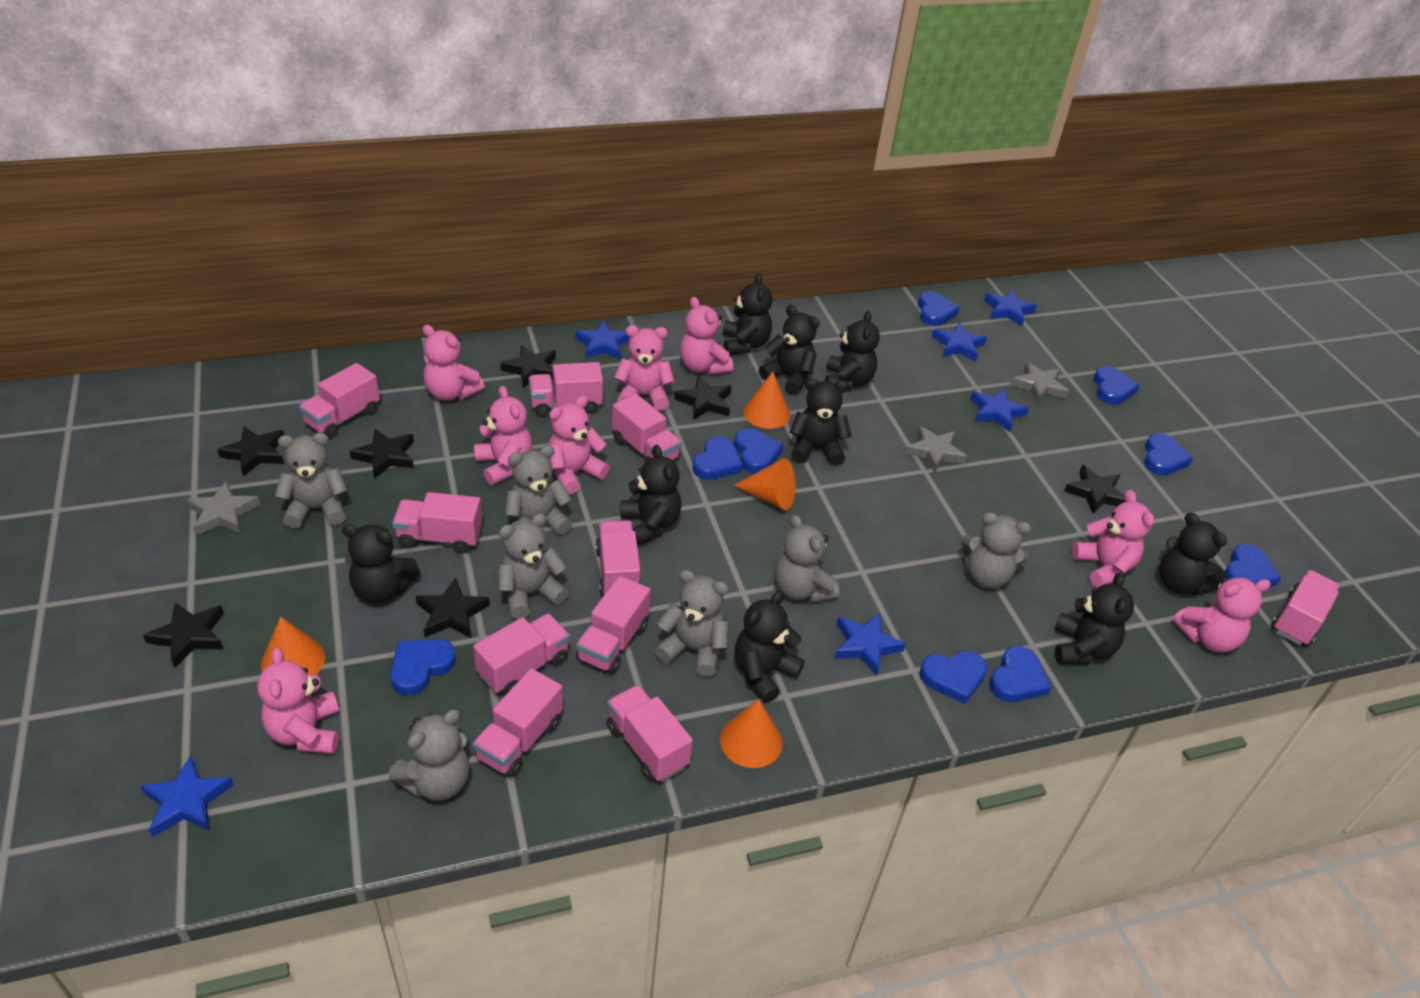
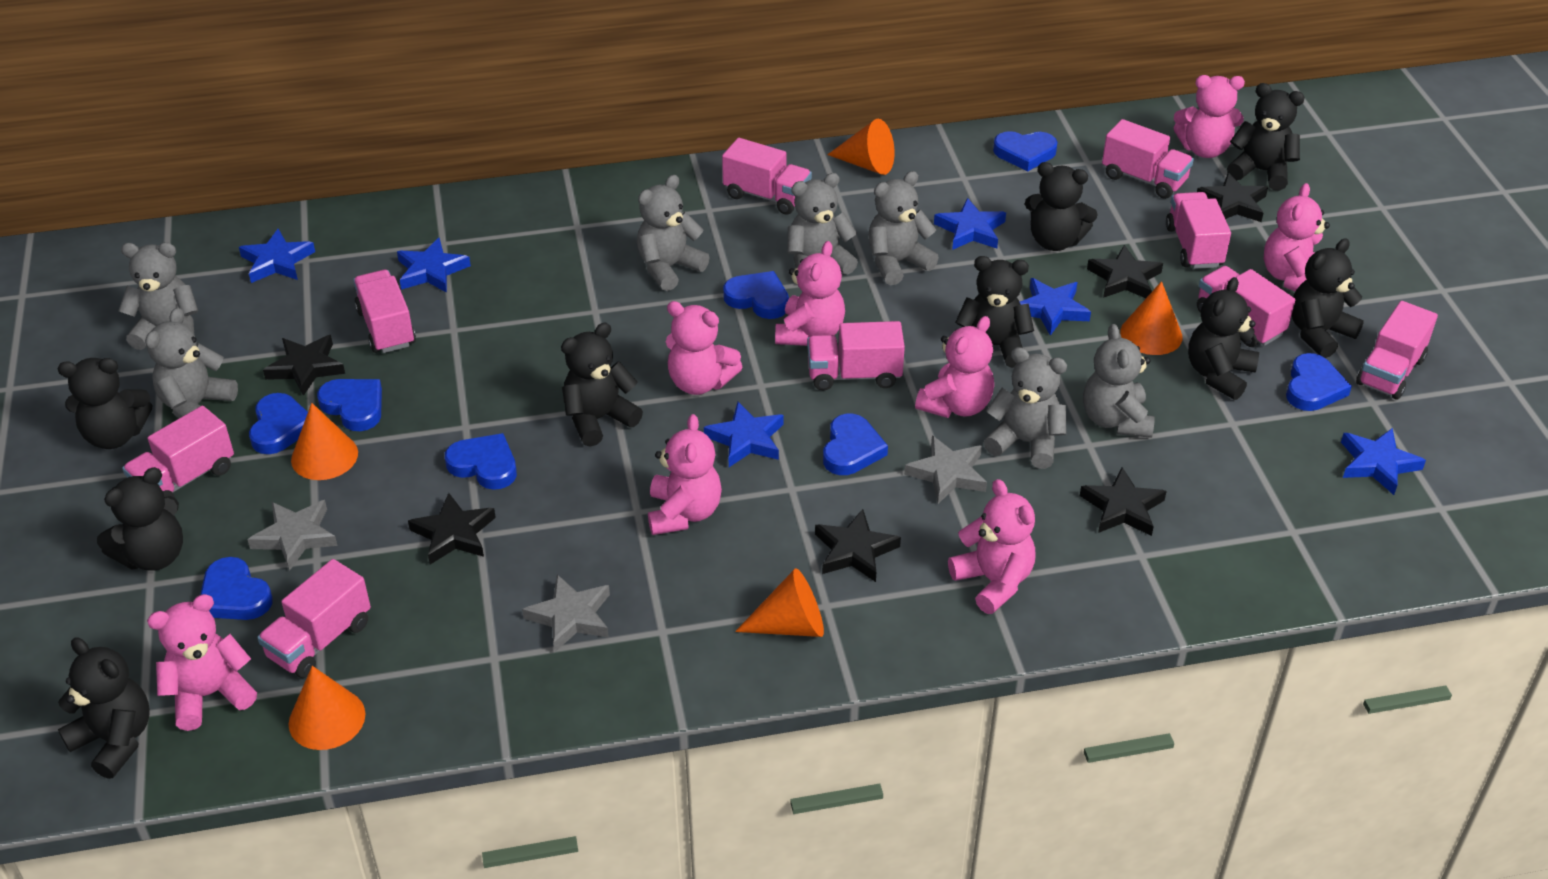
black star: 7 -> 6
blue heart: 9 -> 8
orange cone: 4 -> 5
pink truck: 10 -> 9

